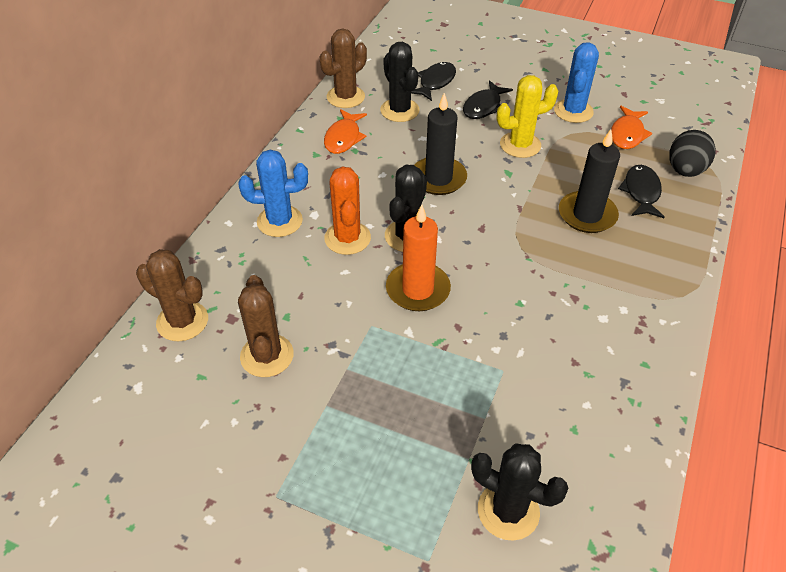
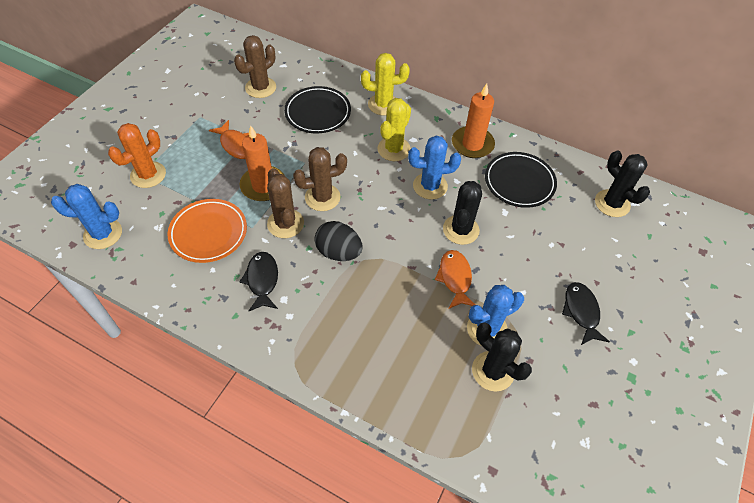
black candle: 2 -> 0
black fish: 3 -> 2
black plate: 0 -> 2
blue cactus: 2 -> 3
orange candle: 1 -> 2
orange plate: 0 -> 1
yellow cactus: 1 -> 2

